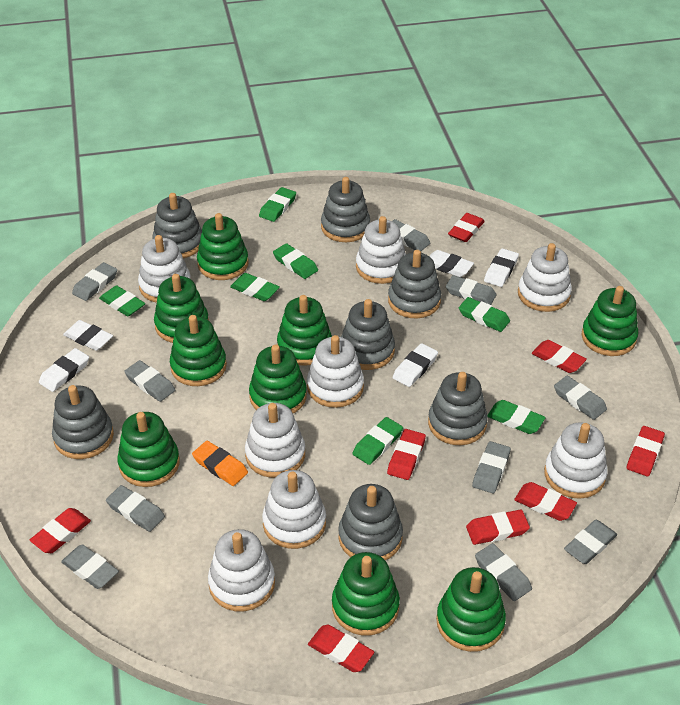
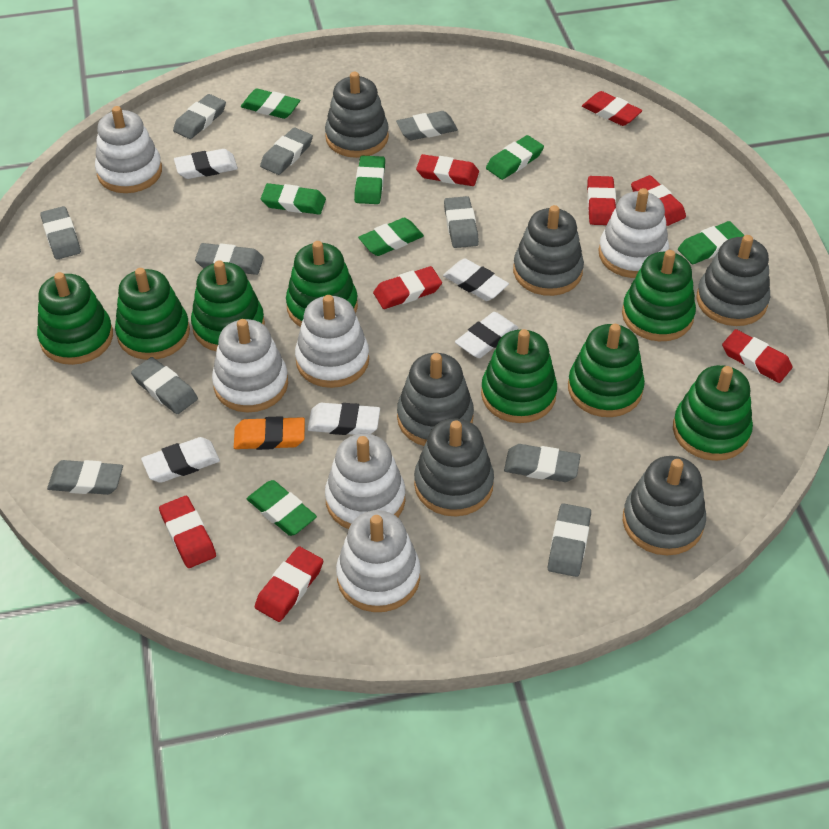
green stacking toy: 9 -> 8
grey stacking toy: 7 -> 6
white stacking toy: 8 -> 6

